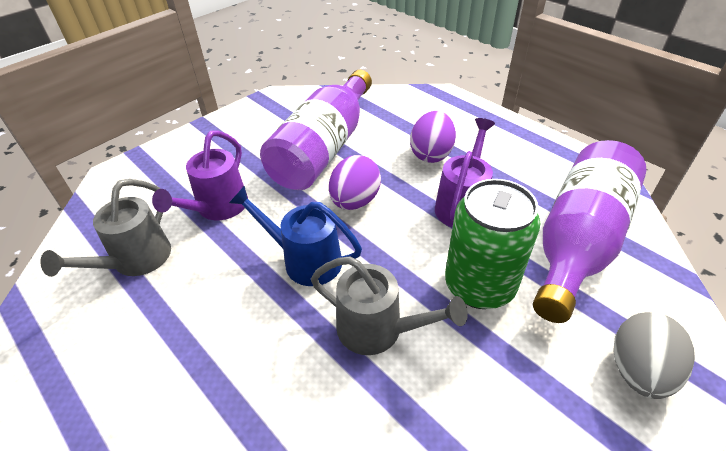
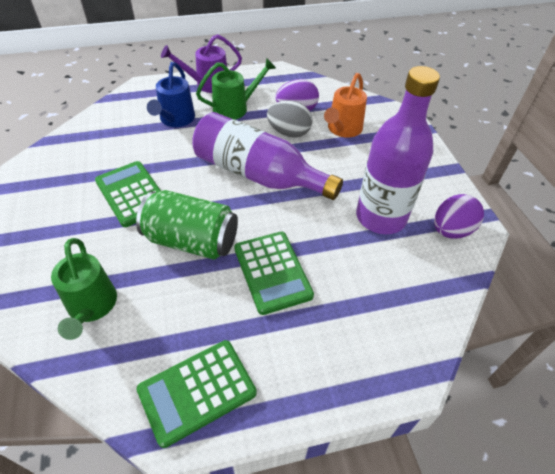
green calculator: 0 -> 3
green watering can: 0 -> 2
grey watering can: 2 -> 0
orange watering can: 0 -> 1
purple watering can: 2 -> 1

